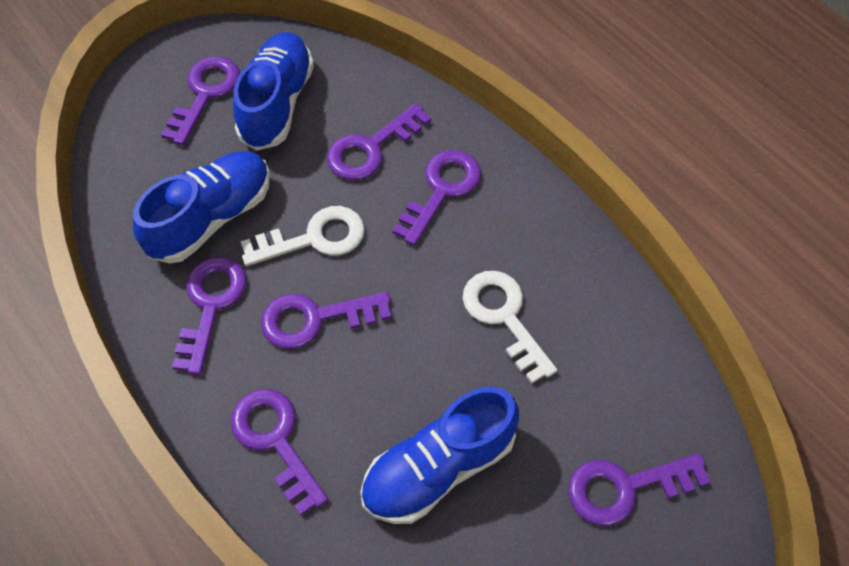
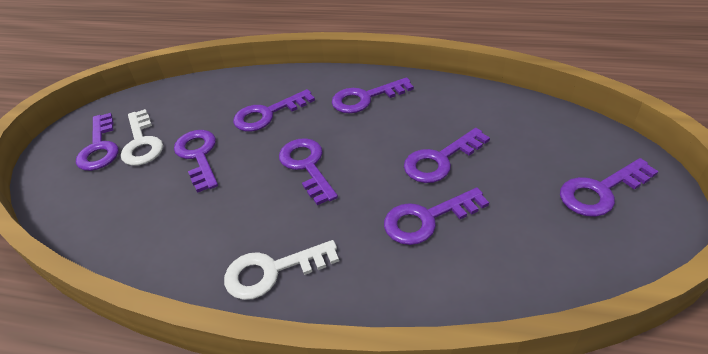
blue shoe: 3 -> 0
purple key: 7 -> 8

